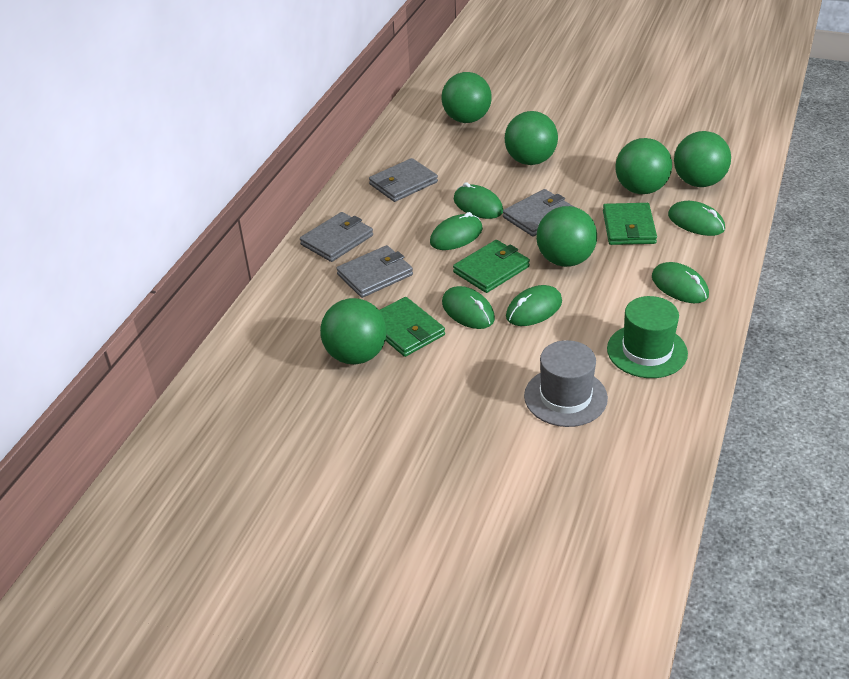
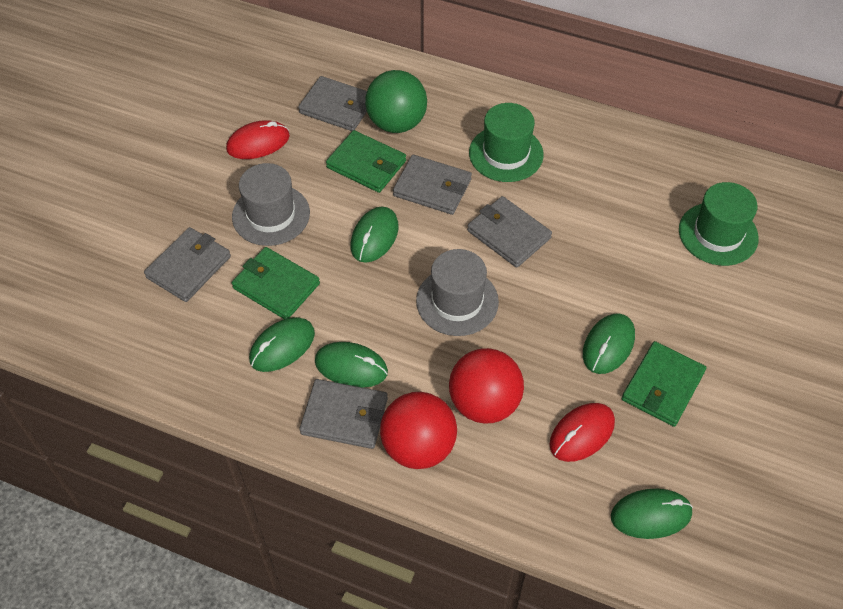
green ball: 6 -> 1
green hat: 1 -> 2
green mouse: 6 -> 5
grey hat: 1 -> 2
grey wallet: 4 -> 5
red ball: 0 -> 2
red mouse: 0 -> 2

